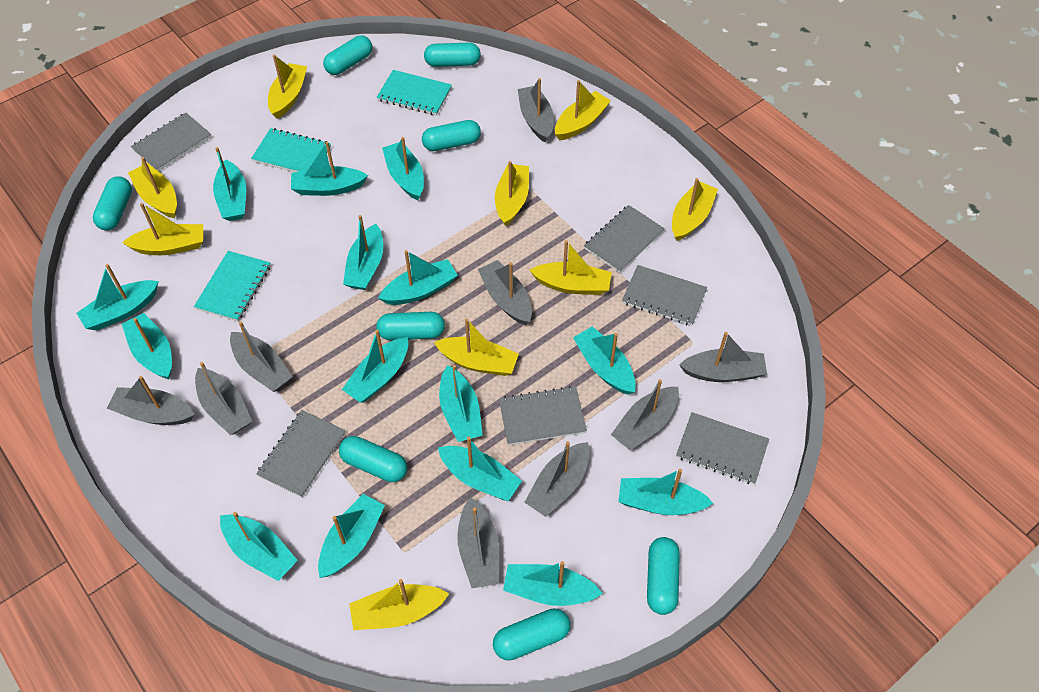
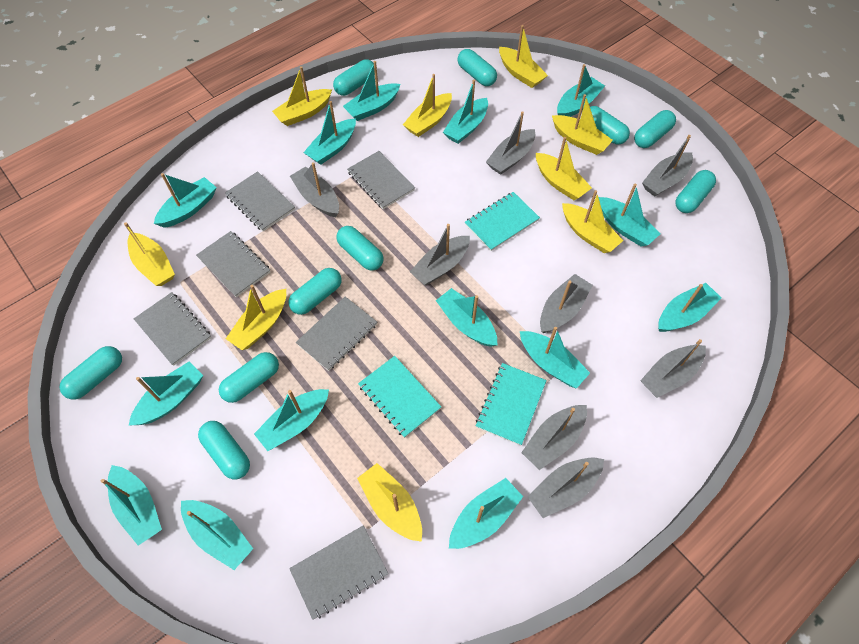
grey boat: 9 -> 8
turquoise boat: 15 -> 14
turquoise capsule: 8 -> 10

